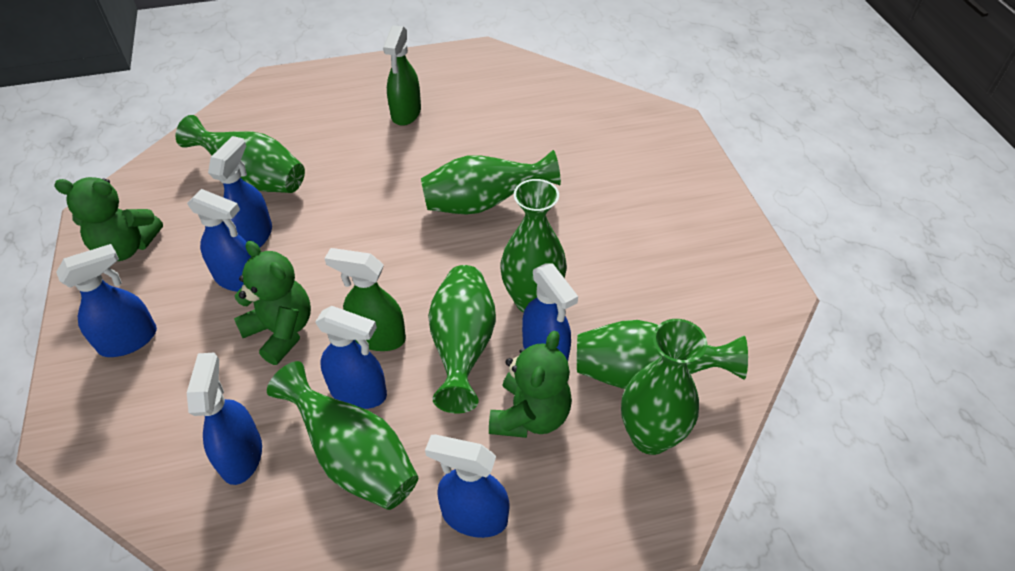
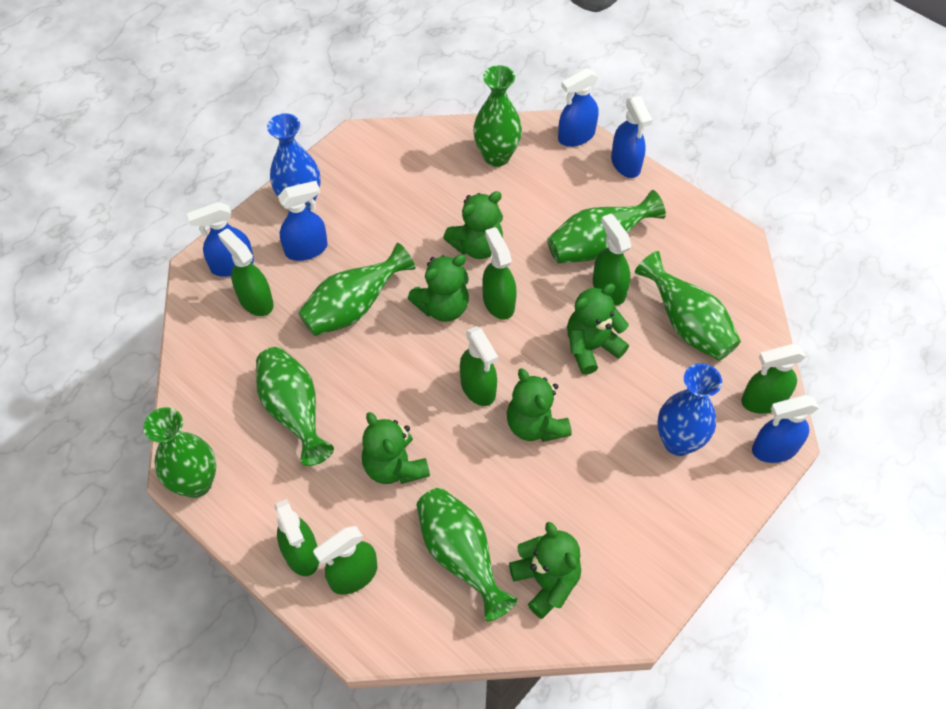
blue spray bottle: 7 -> 5
blue vase: 0 -> 2
green spray bottle: 2 -> 7
green teddy bear: 3 -> 6

